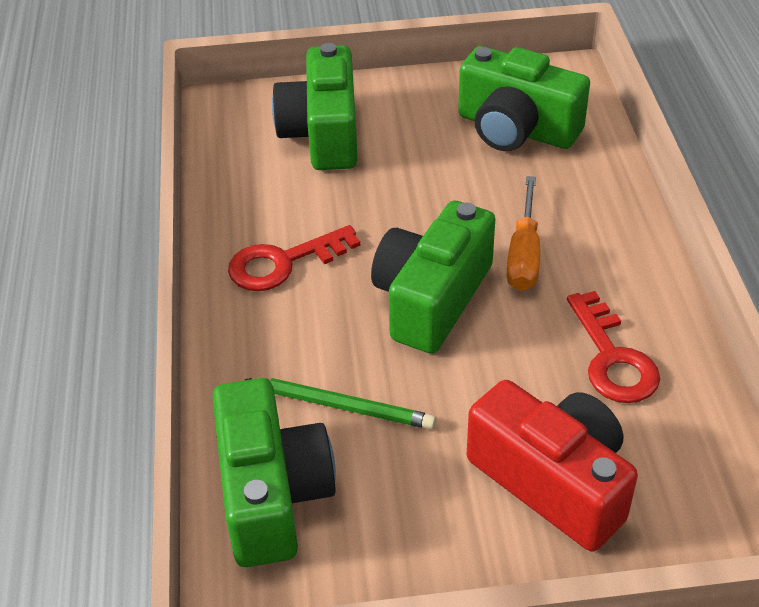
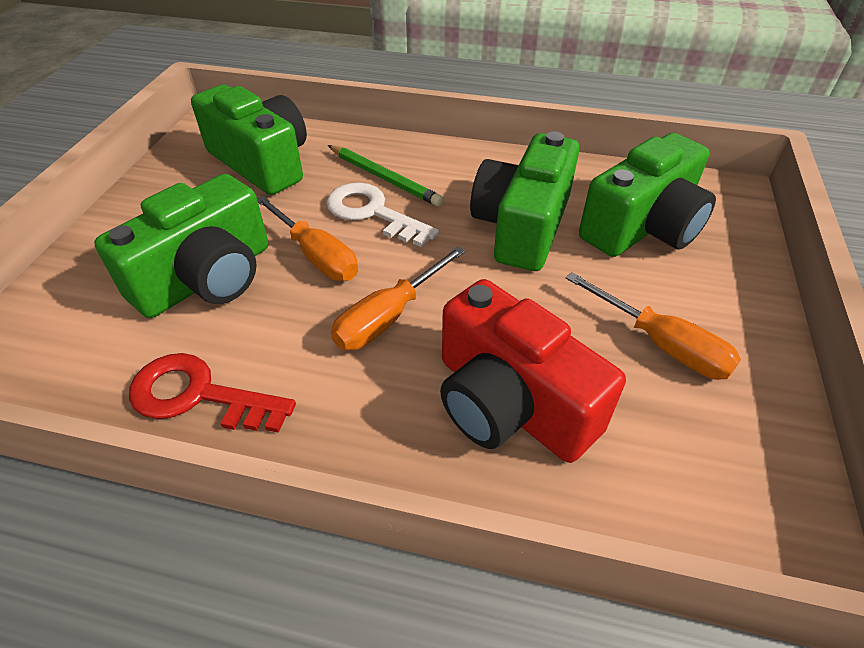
orange screwdriver: 1 -> 3
red key: 2 -> 1
white key: 0 -> 1

